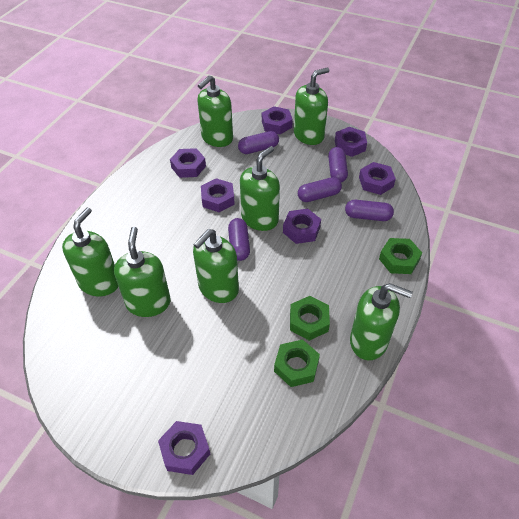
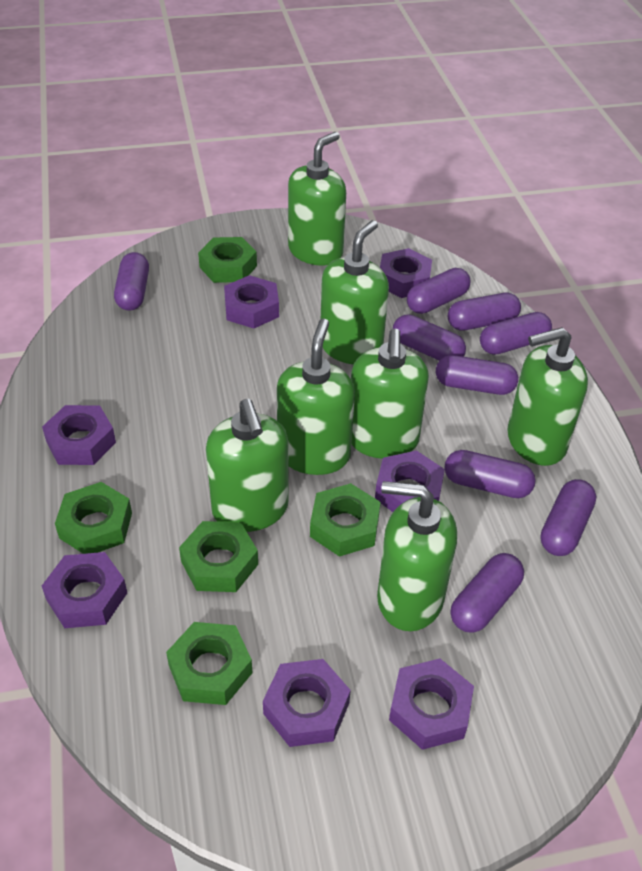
green nut: 3 -> 5
purple capsule: 5 -> 9

